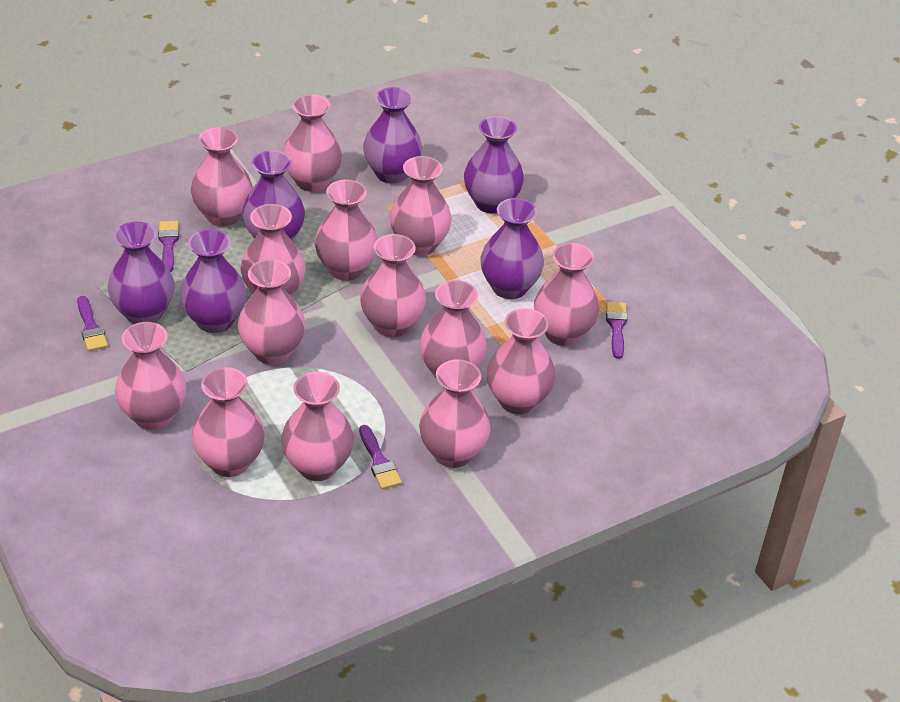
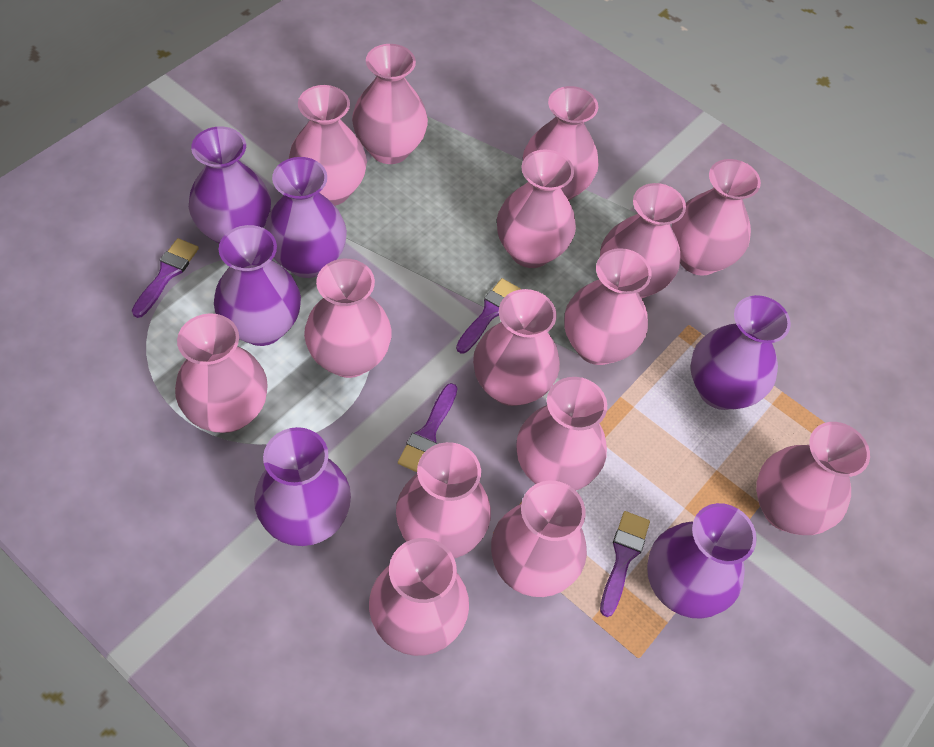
pink vase: 14 -> 15

